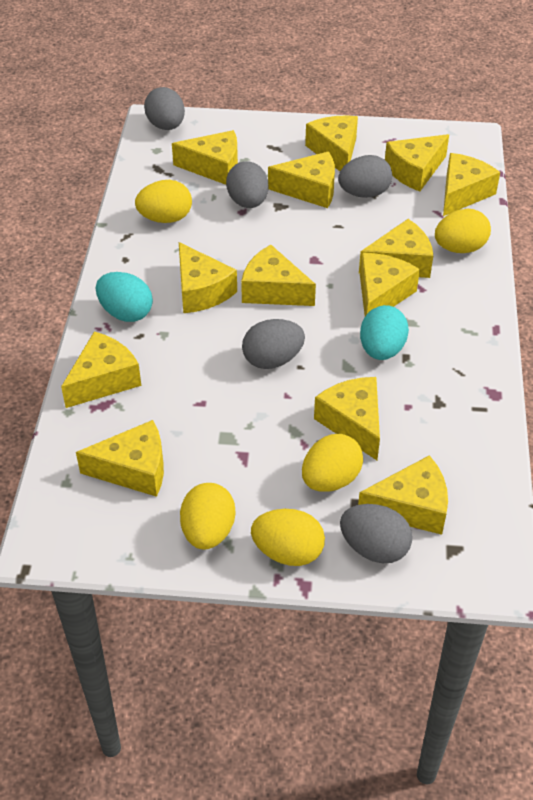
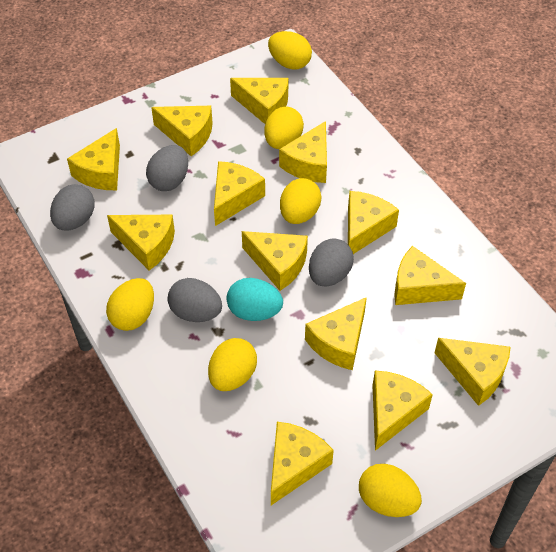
grey egg: 5 -> 4
turquoise egg: 2 -> 1
yellow egg: 5 -> 6

